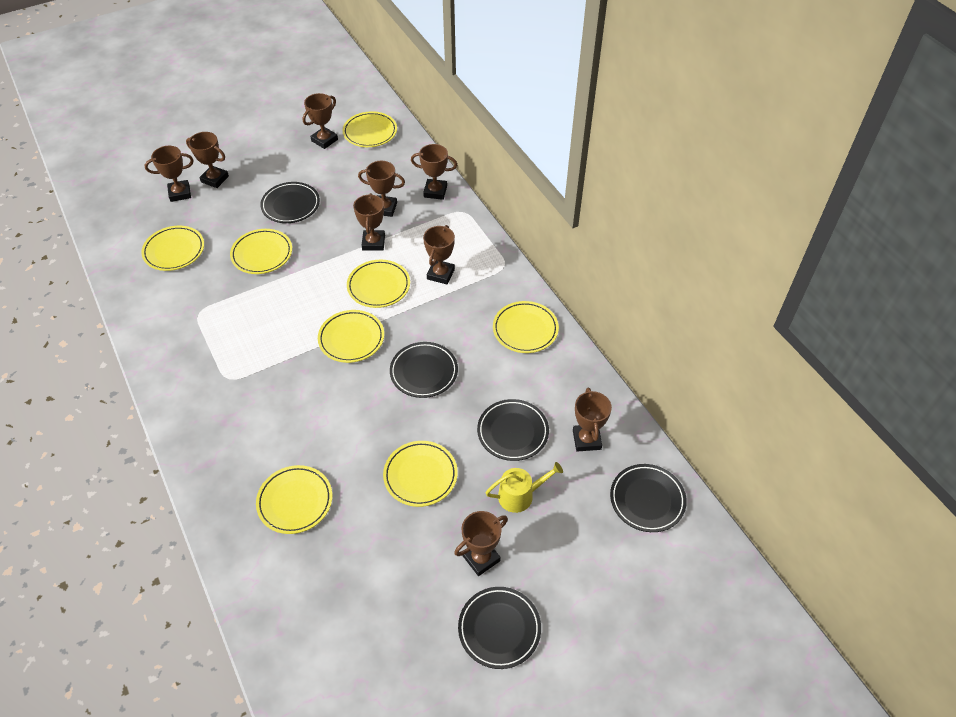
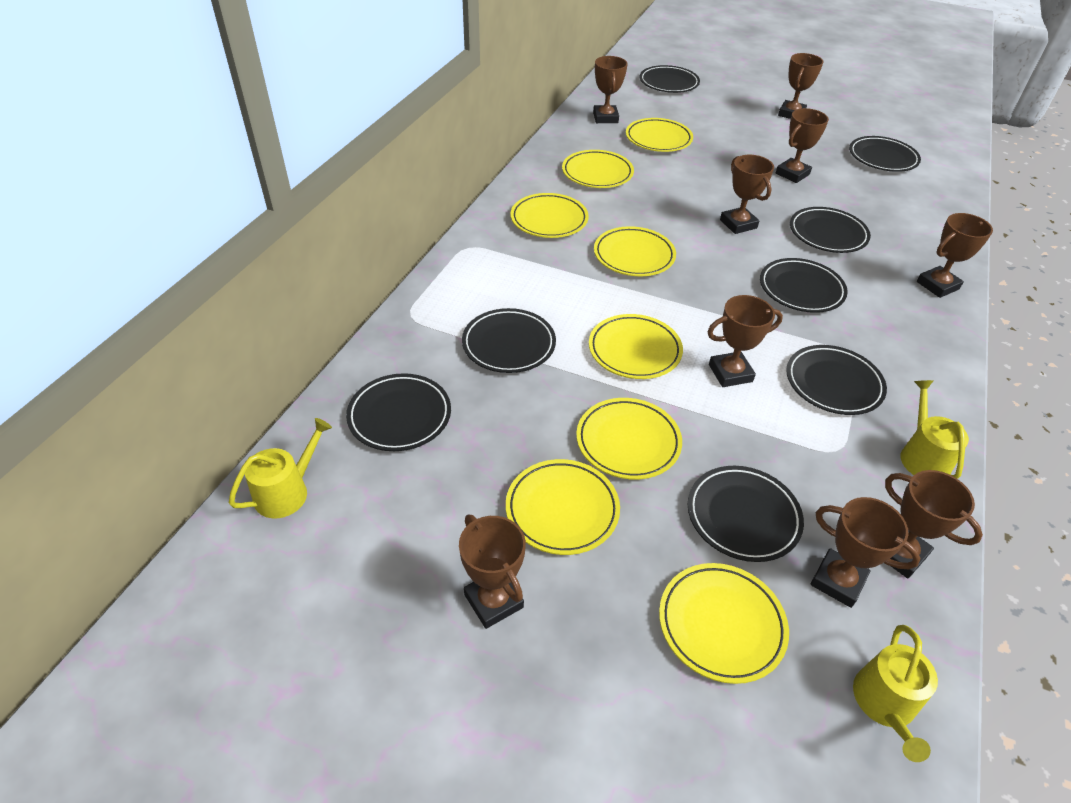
black plate: 5 -> 8
yellow watering can: 1 -> 3

